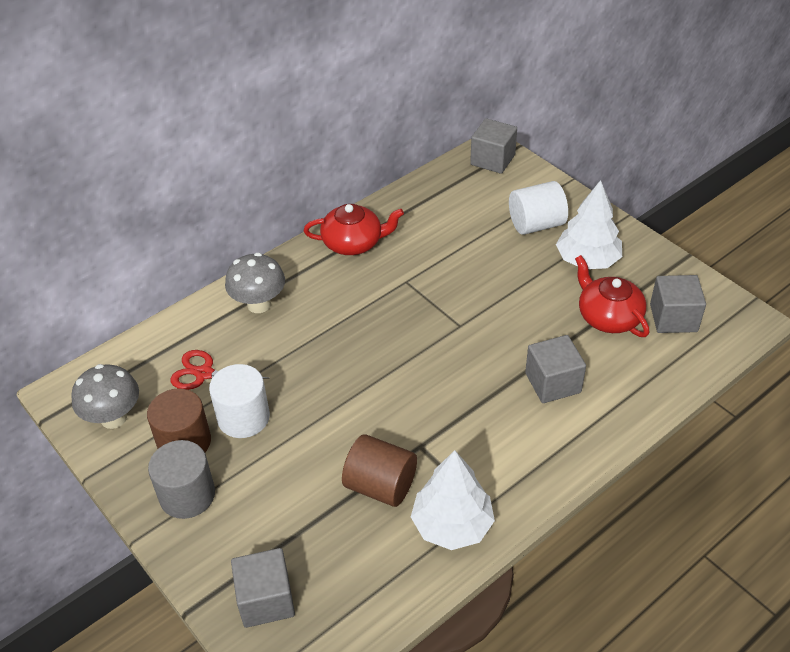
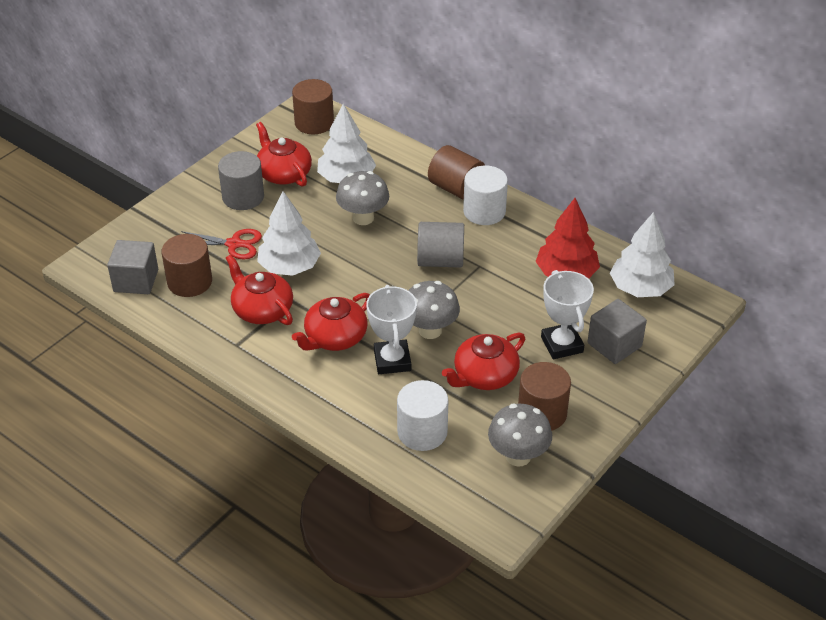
brown cylinder: 2 -> 4
grey cube: 4 -> 2
grey cylinder: 1 -> 2
grey mushroom: 2 -> 3
red teapot: 2 -> 4
red tree: 0 -> 1
white tree: 2 -> 3
white trophy: 0 -> 2

